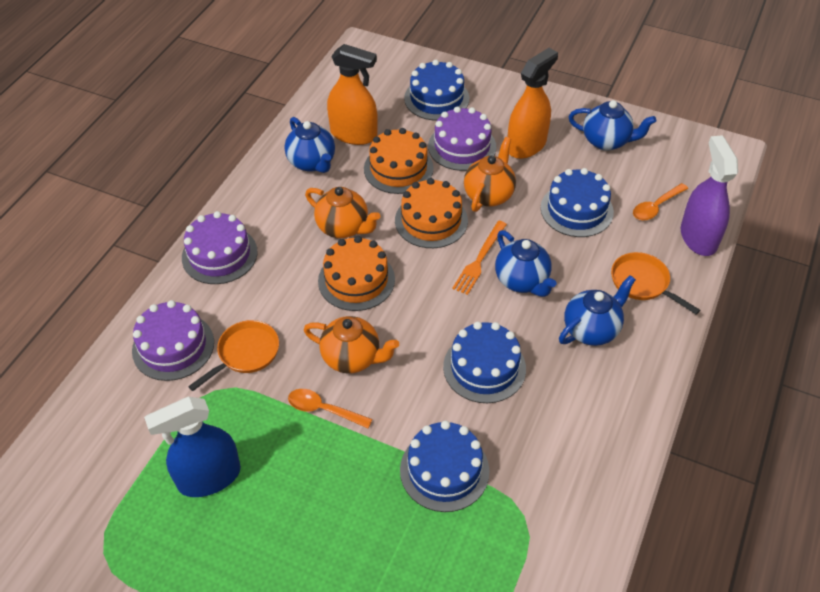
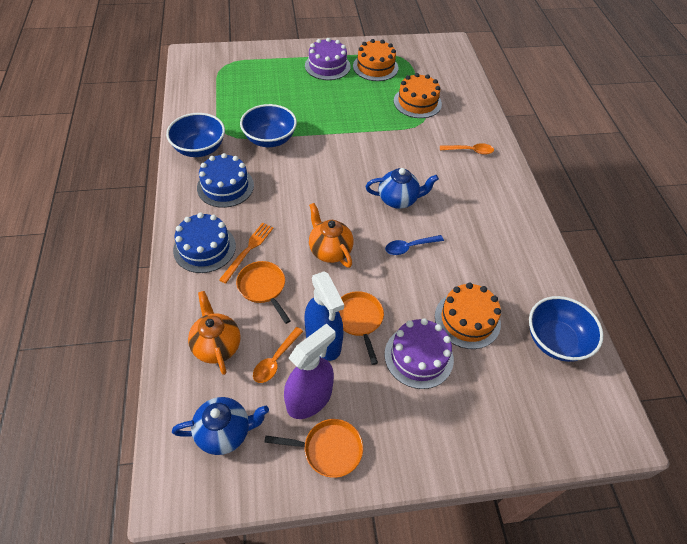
blue bowl: 0 -> 3
blue cake: 4 -> 2
blue spoon: 0 -> 1
blue teapot: 4 -> 2
orange pan: 2 -> 3
orange spray bottle: 2 -> 0
orange teapot: 3 -> 2
purple cake: 3 -> 2

